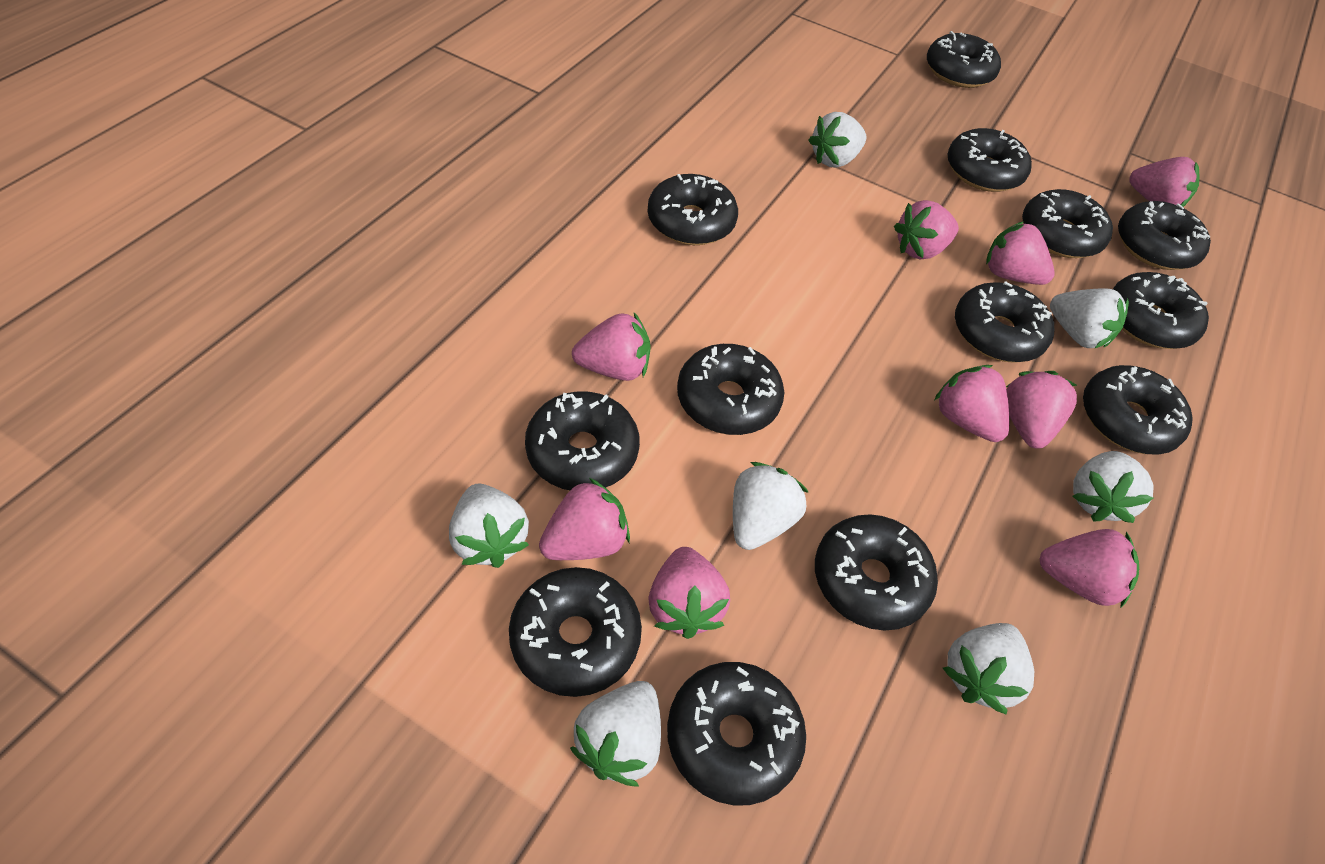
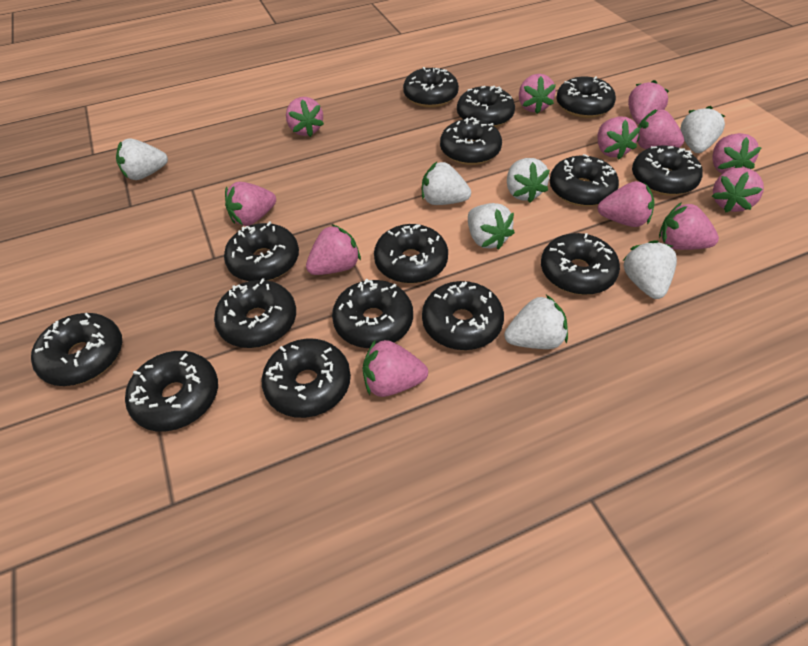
black donut: 13 -> 15
pink strawberry: 9 -> 12

